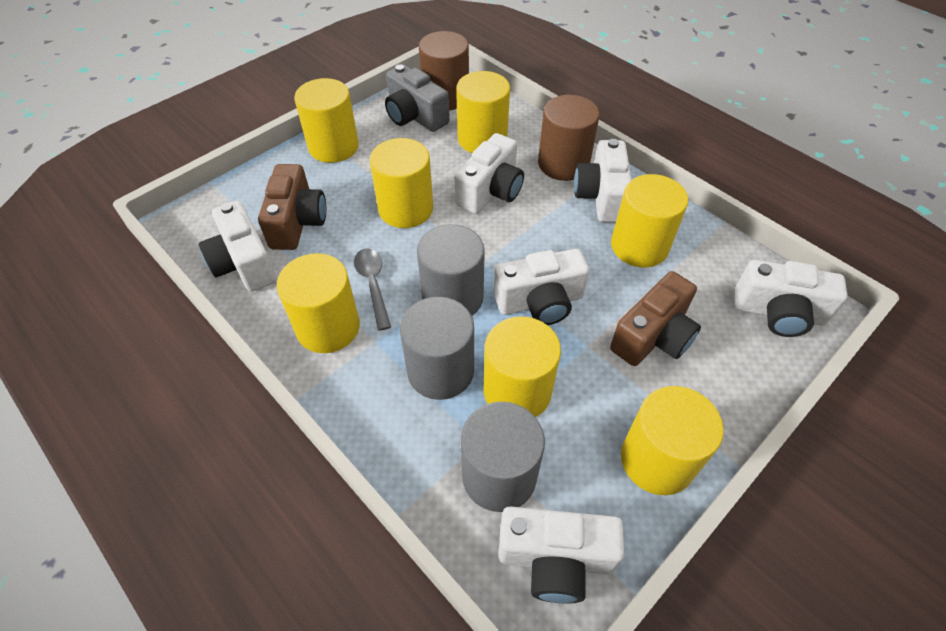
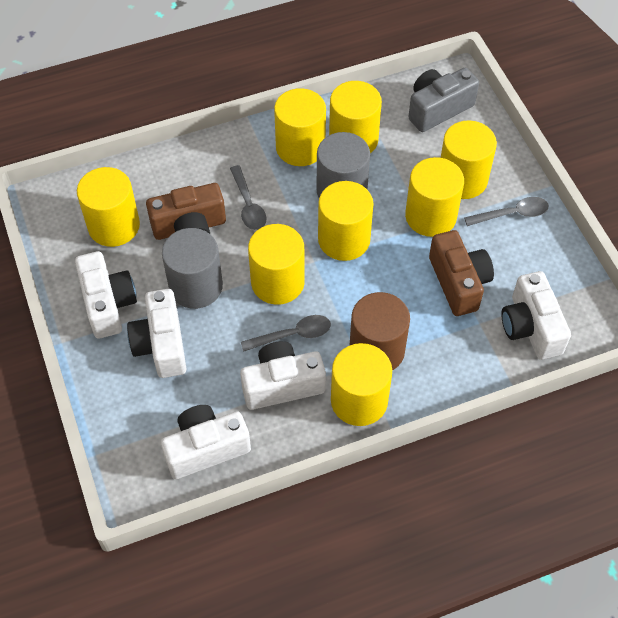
brown cylinder: 2 -> 1
grey cylinder: 3 -> 2
grey spoon: 1 -> 3
white camera: 6 -> 5
yellow cylinder: 7 -> 8

